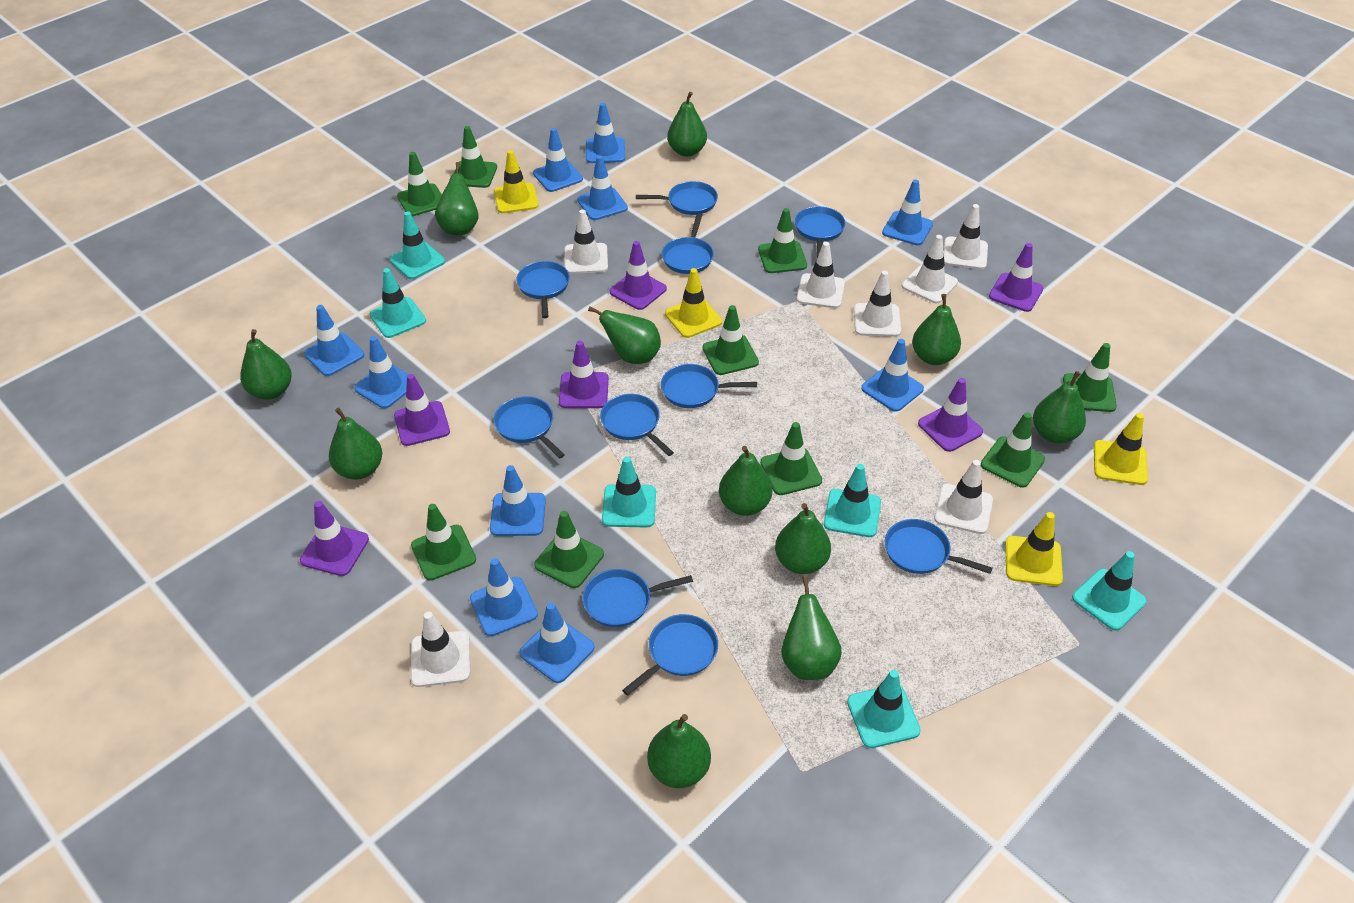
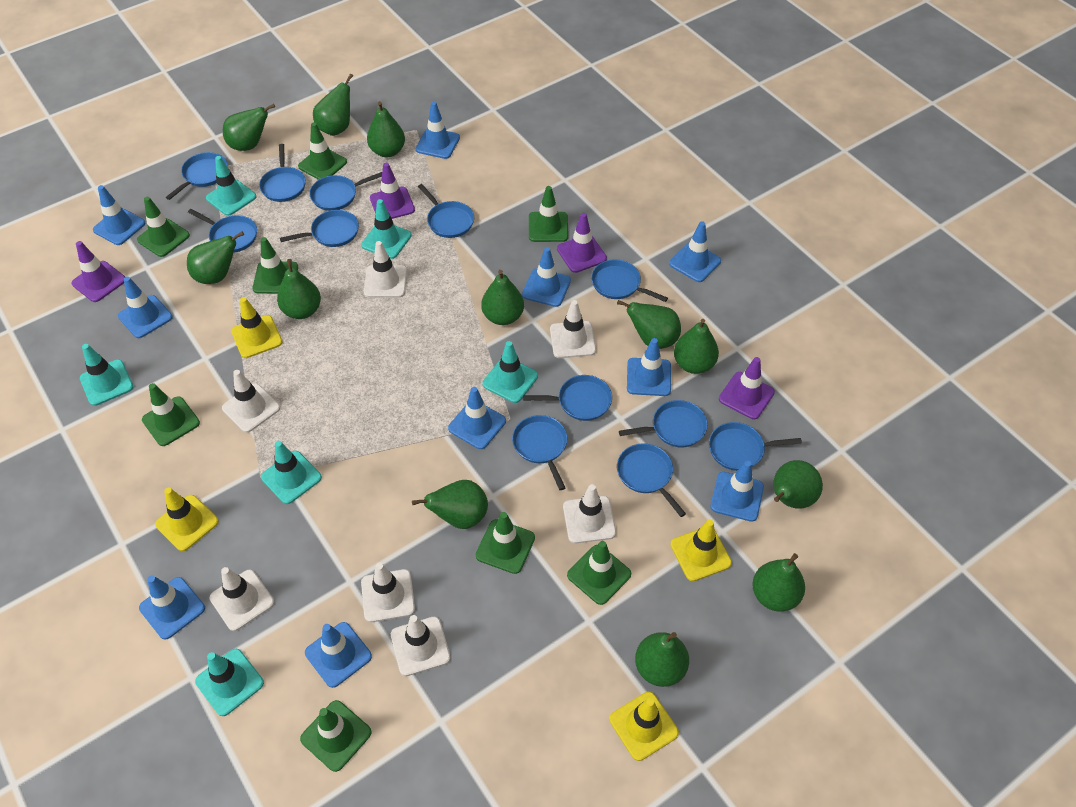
blue pan: 10 -> 12
green pear: 11 -> 12
green traffic cone: 9 -> 8
purple traffic cone: 6 -> 4

